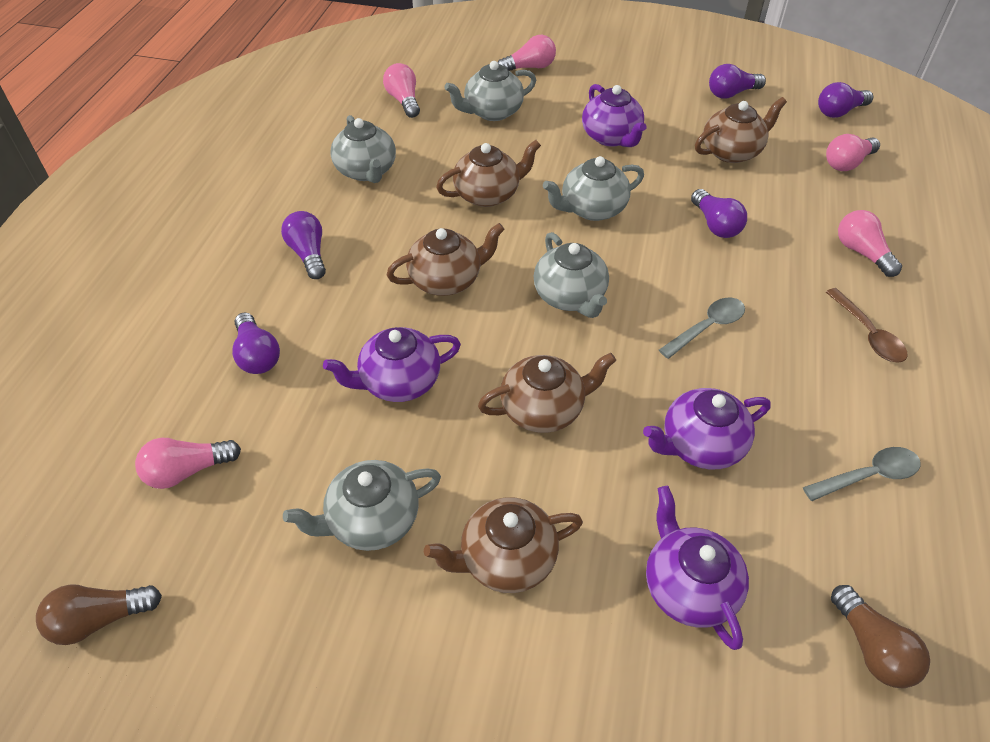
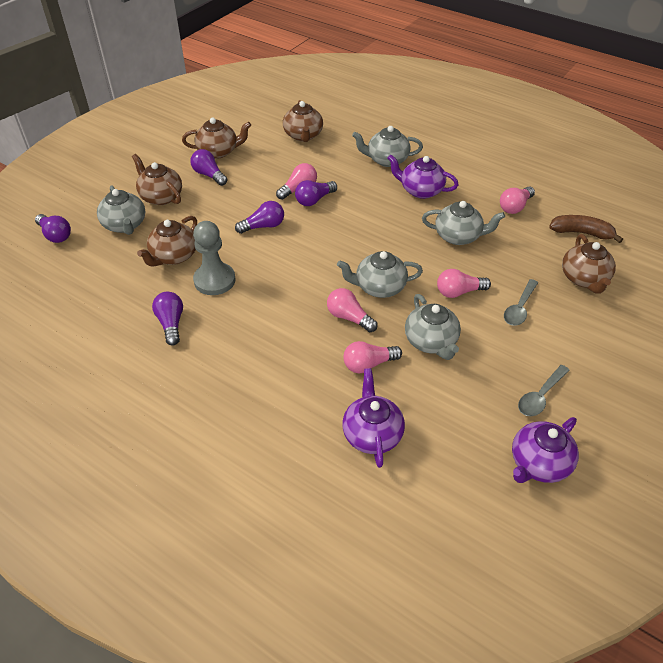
brown banana: 0 -> 1
brown light bulb: 2 -> 0
brown spoon: 1 -> 0
grey pawn: 0 -> 1
purple teapot: 4 -> 3

